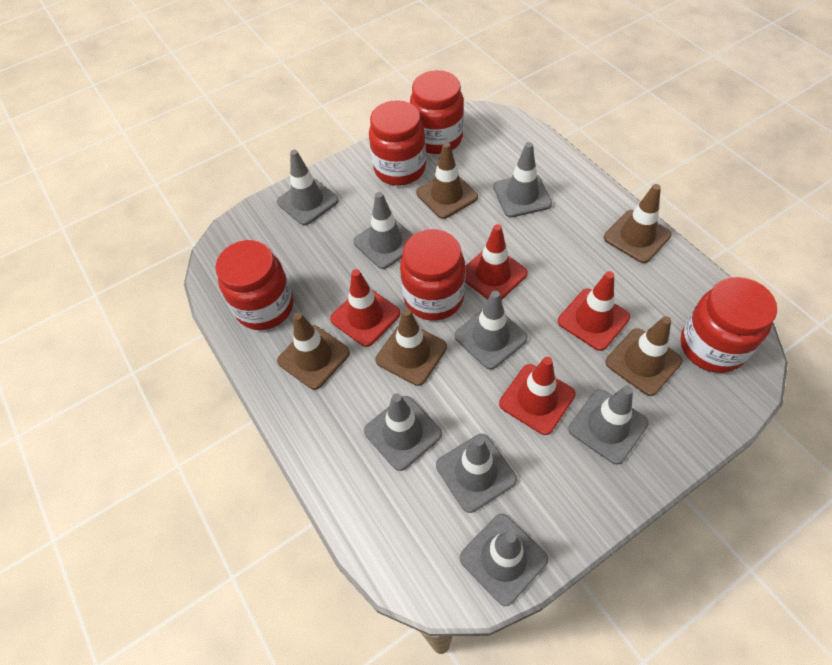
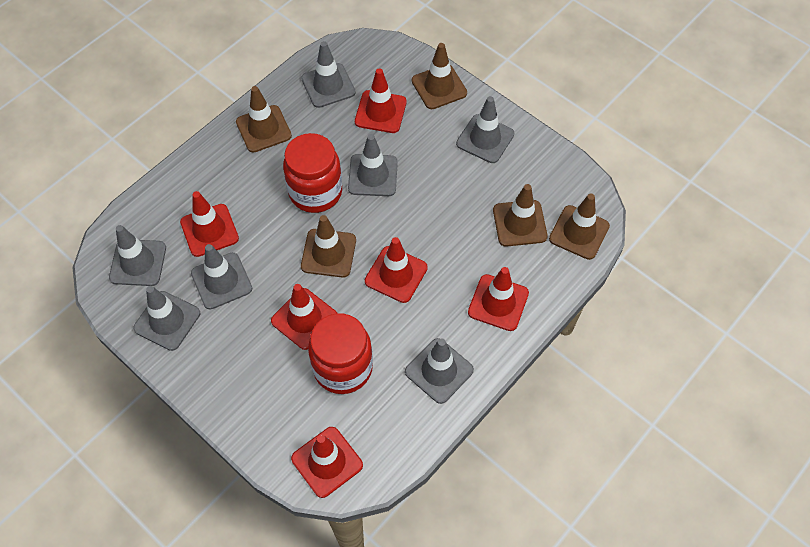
grey traffic cone: 8 -> 7
red jar: 5 -> 2
red traffic cone: 4 -> 6

